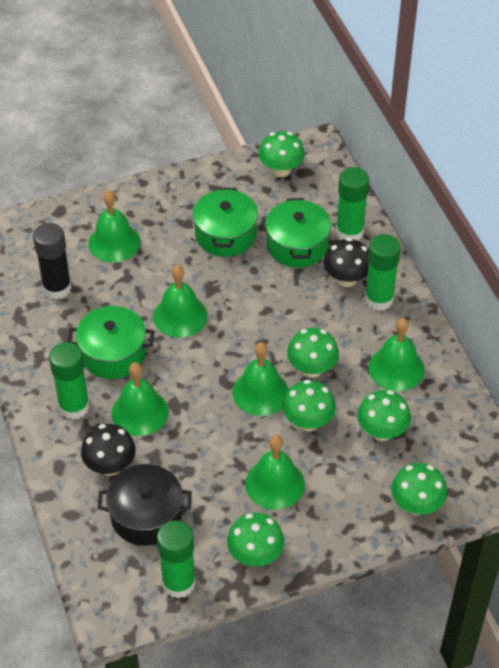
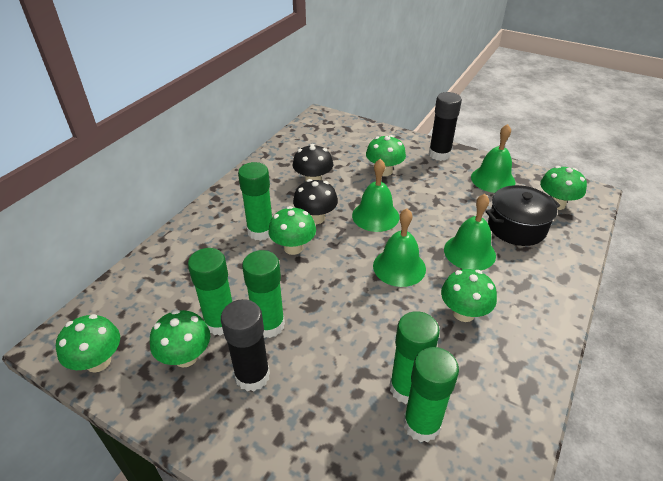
black glue stick: 1 -> 2
green bell: 6 -> 4
green glue stick: 4 -> 5
green pot: 3 -> 0

